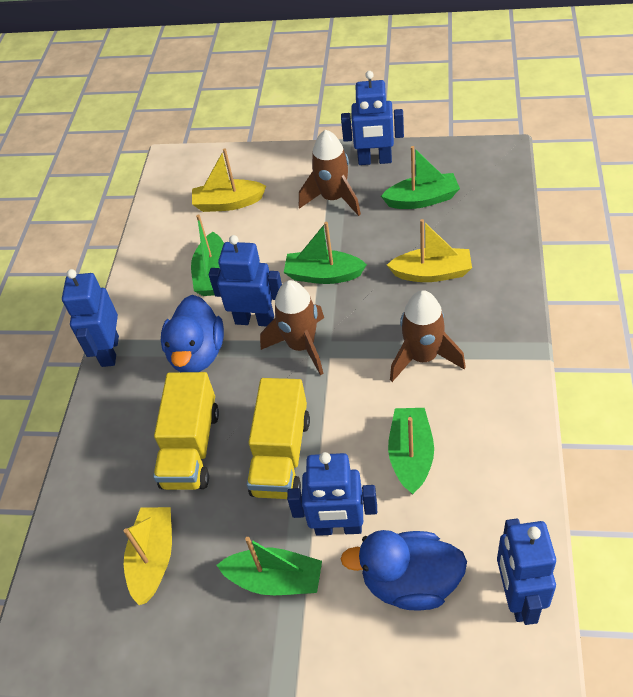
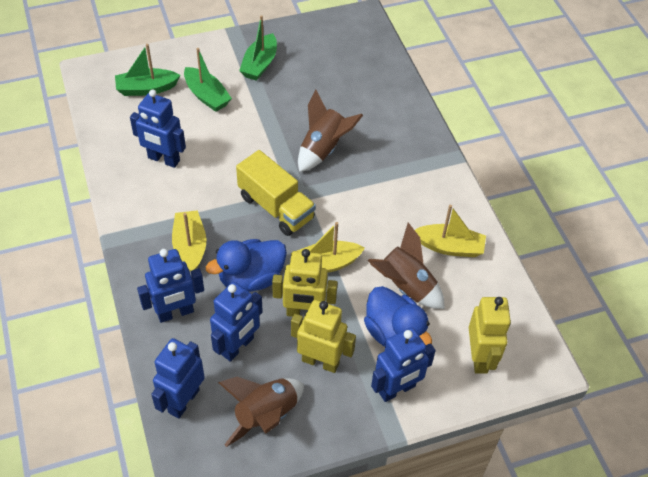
green boat: 5 -> 3
yellow robot: 0 -> 3
yellow truck: 2 -> 1

